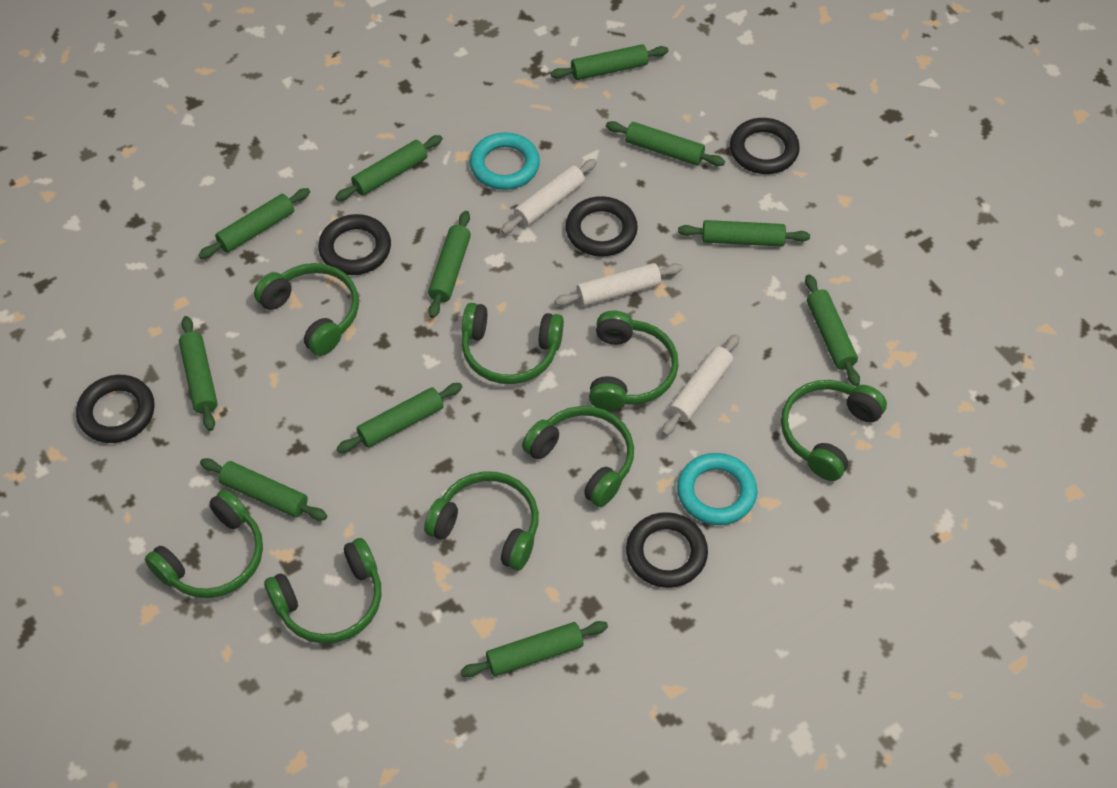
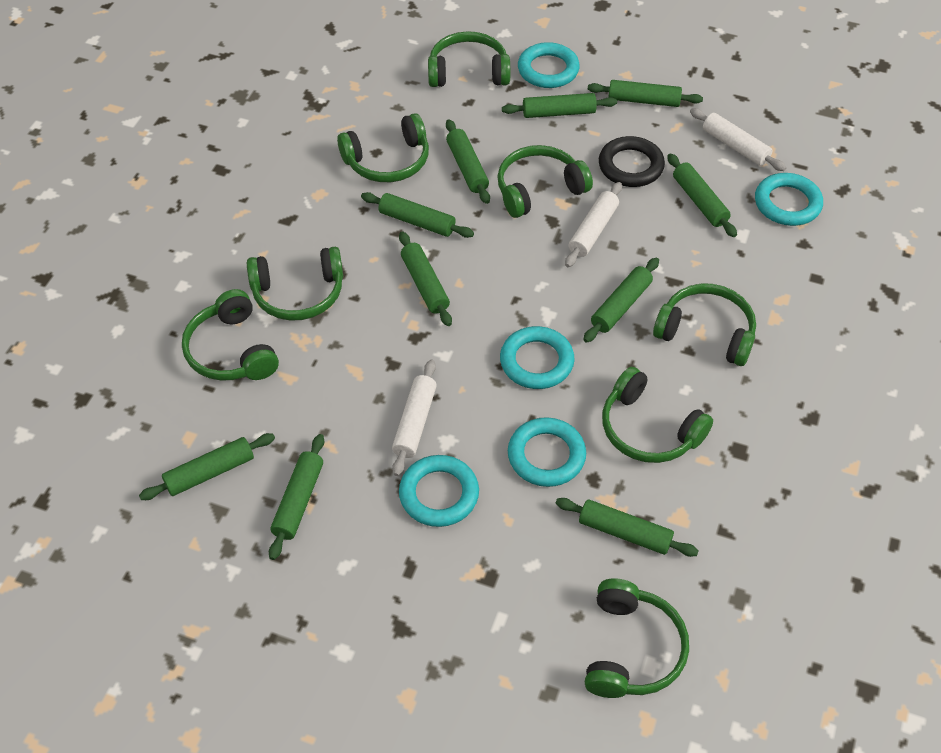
black ring: 5 -> 1
green rolling pin: 11 -> 10
turquoise ring: 2 -> 5

